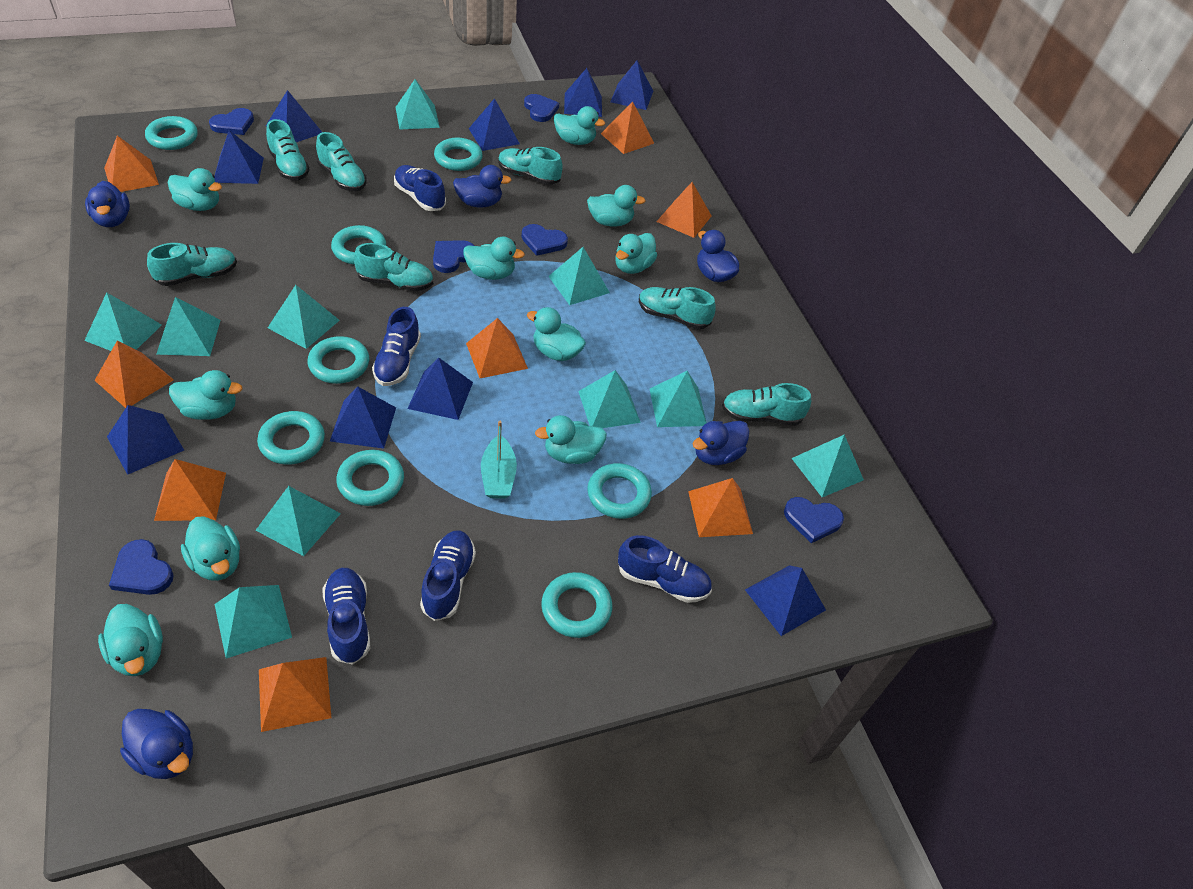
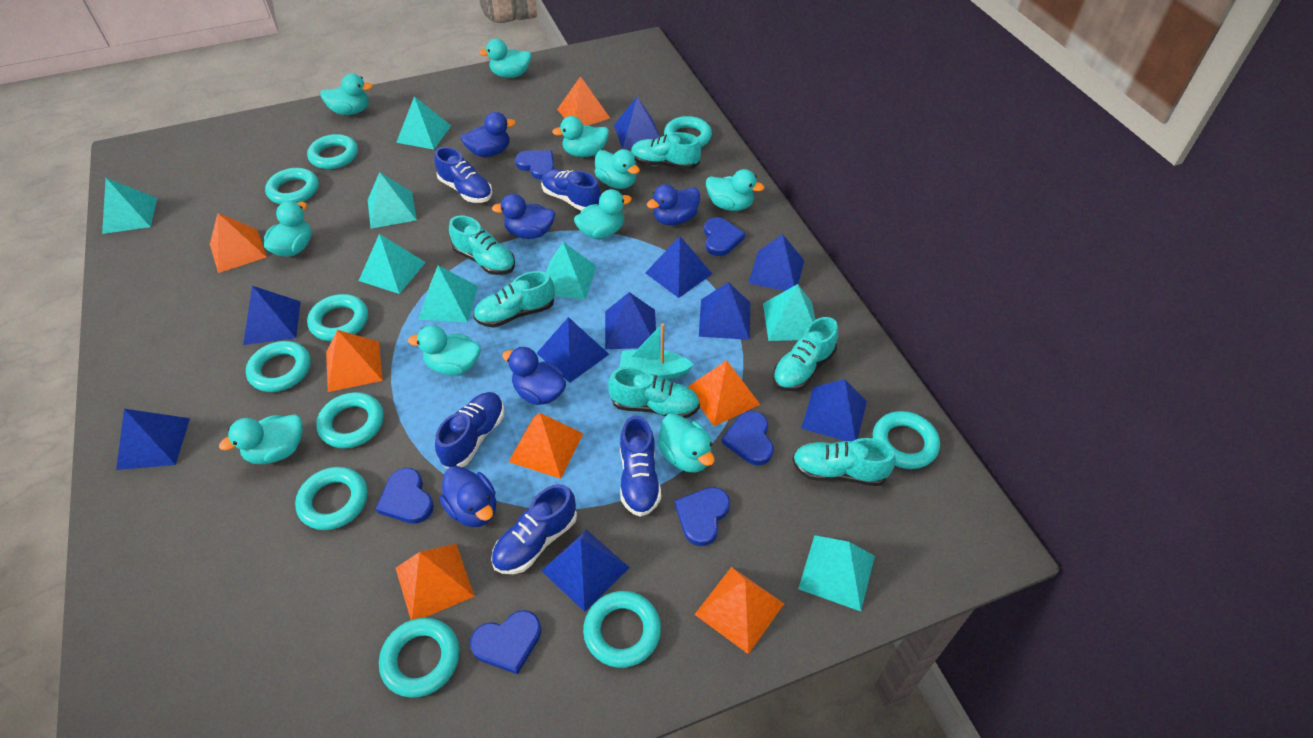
blue pyramid: 9 -> 10
orange pyramid: 8 -> 7
turquoise pyramid: 10 -> 8
turquoise ring: 8 -> 10
turquoise shoe: 7 -> 6

